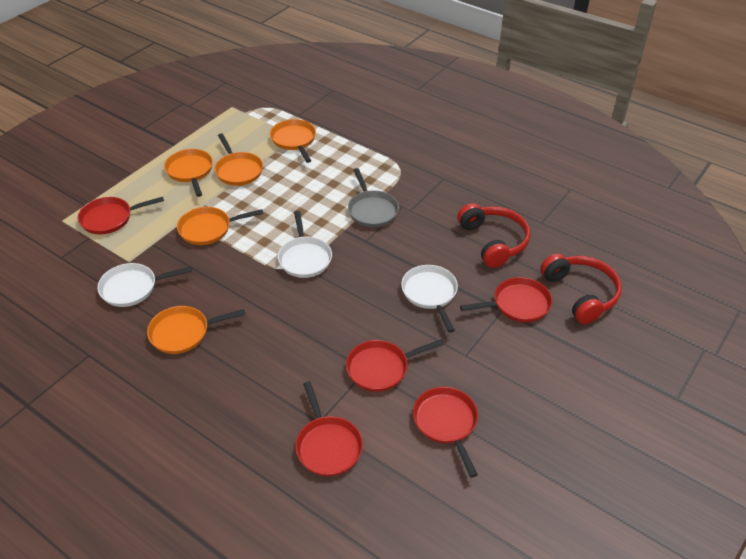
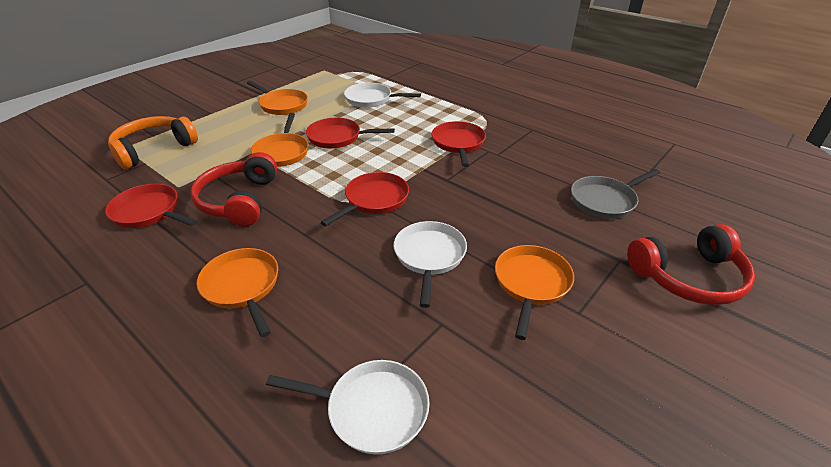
orange headphones: 0 -> 1
orange pan: 5 -> 4
red pan: 5 -> 4

